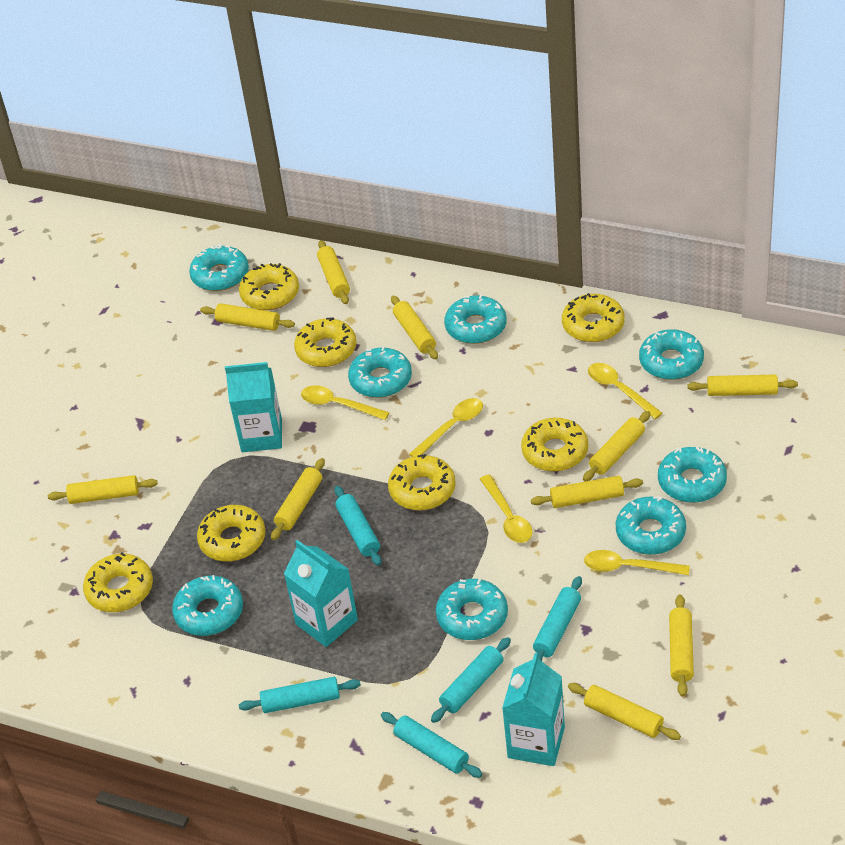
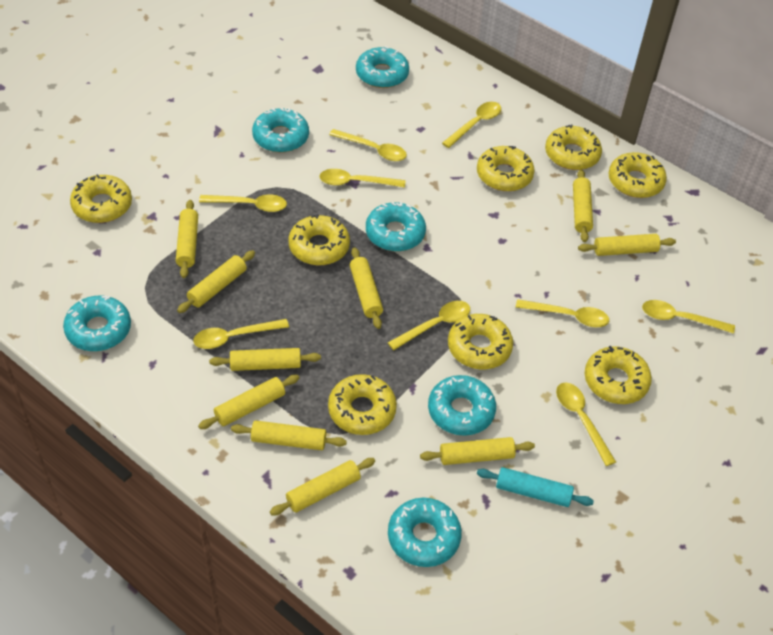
turquoise carton: 3 -> 0
turquoise donut: 8 -> 6
turquoise rolling pin: 5 -> 1
yellow donut: 7 -> 8
yellow spoon: 5 -> 9

